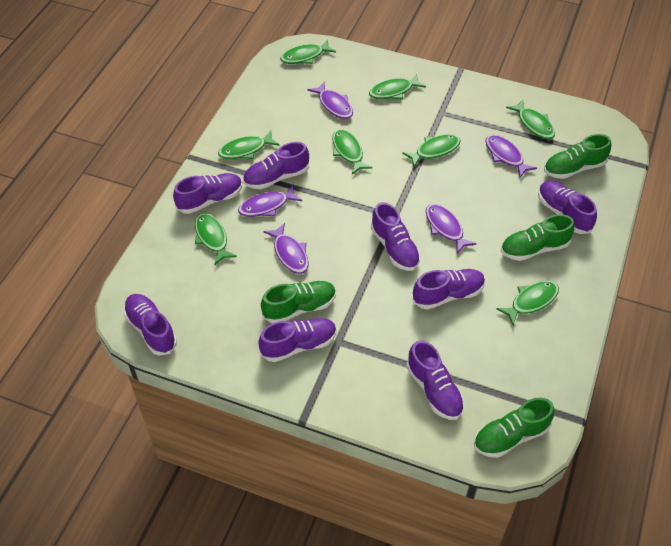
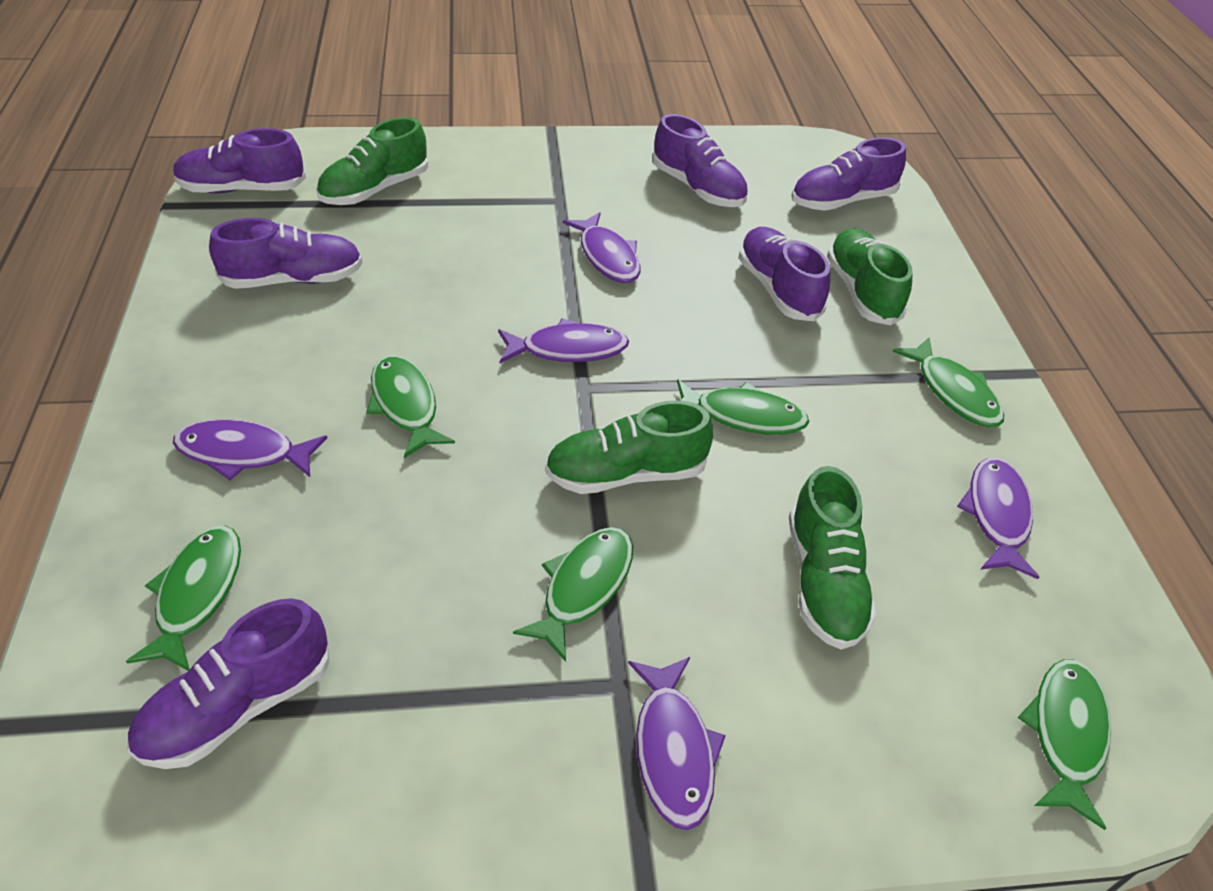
green fish: 8 -> 6
purple shoe: 8 -> 6

